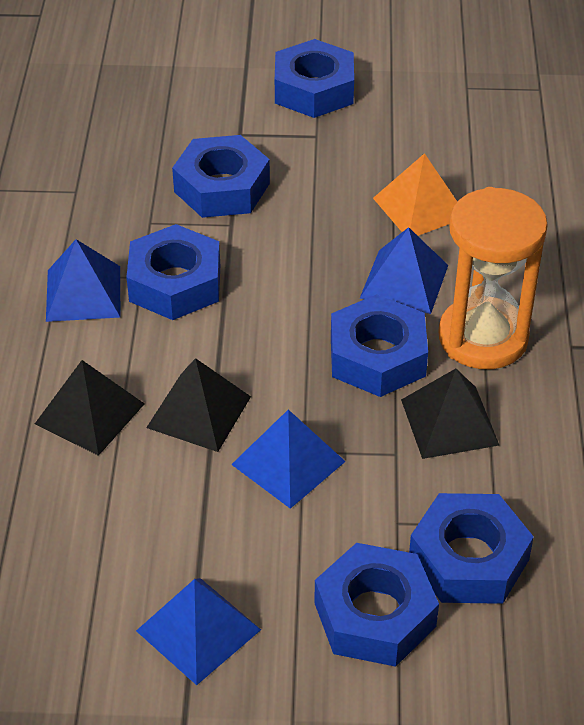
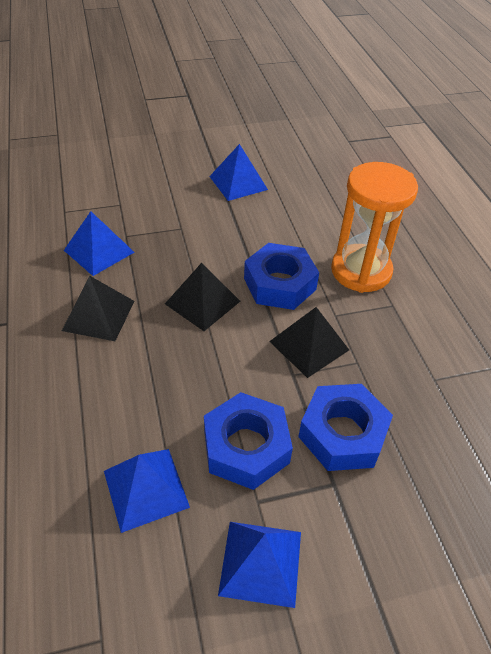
blue nut: 6 -> 3
orange pyramid: 1 -> 0

